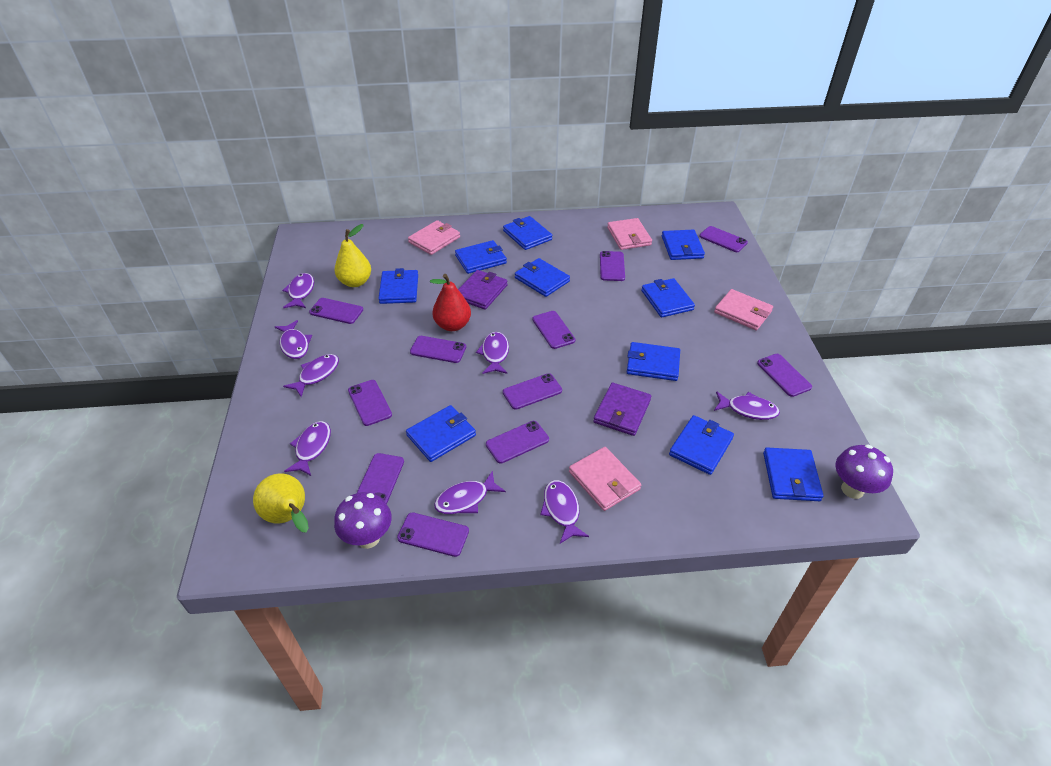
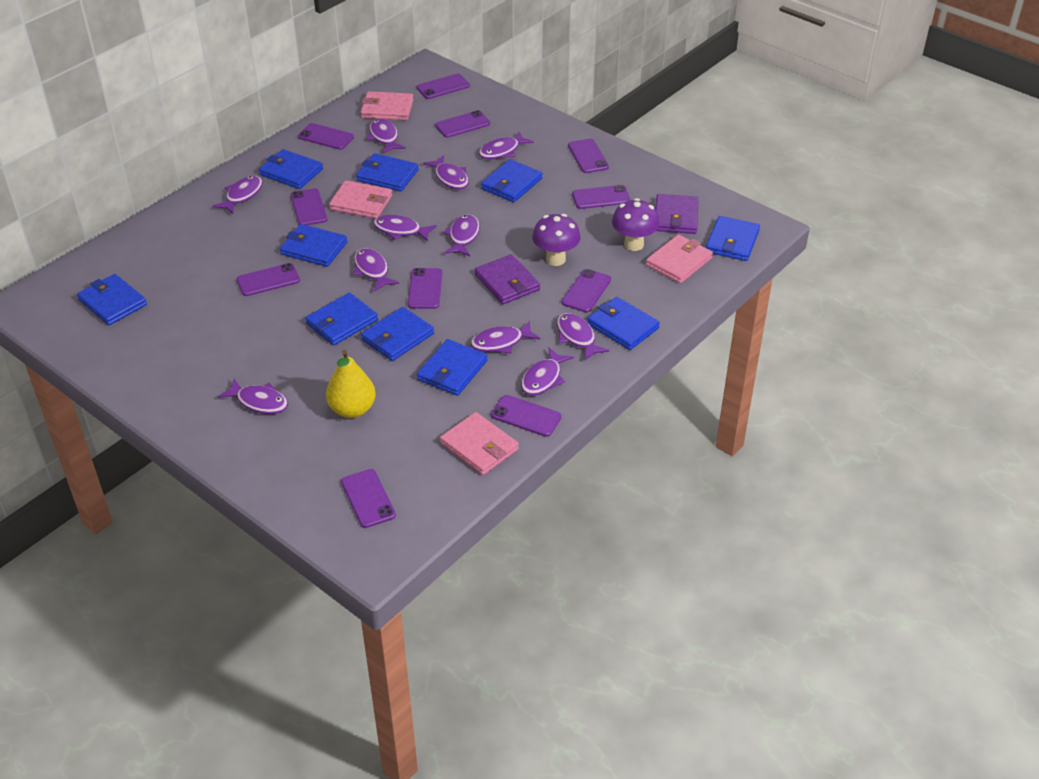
purple fish: 8 -> 11
red pear: 1 -> 0
yellow pear: 2 -> 1

